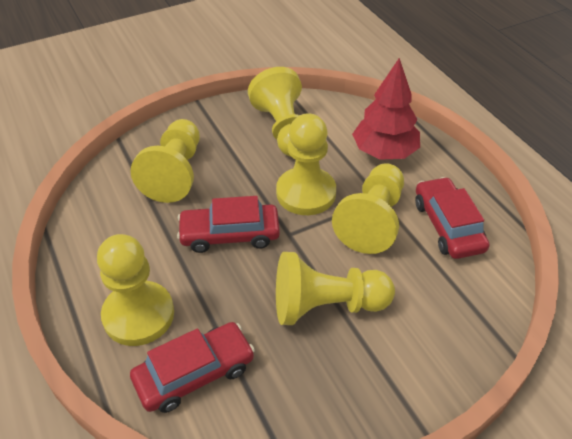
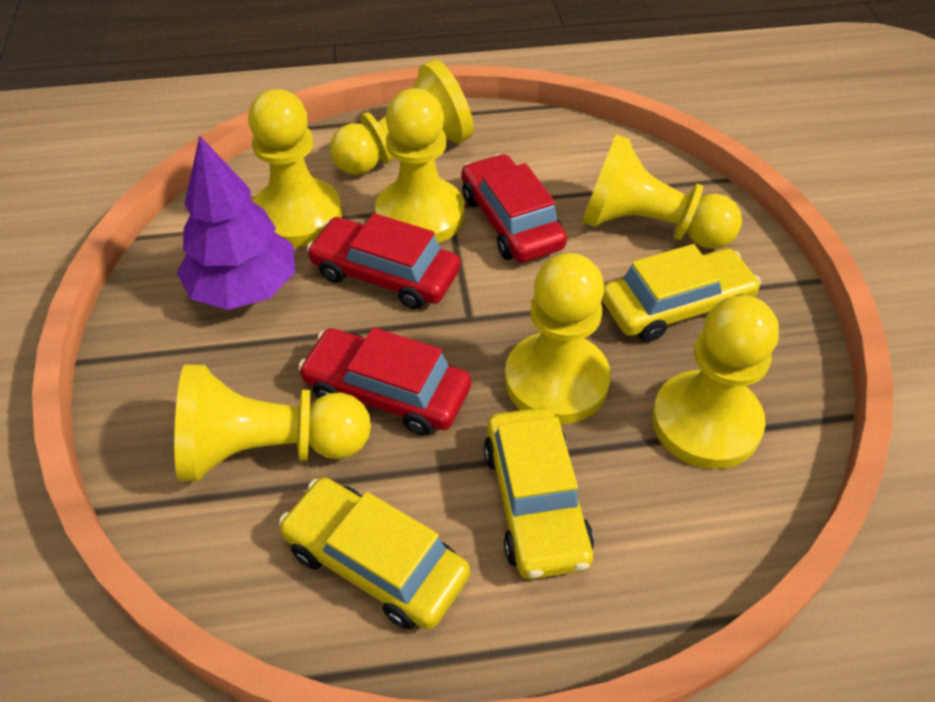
purple tree: 0 -> 1
red tree: 1 -> 0
yellow car: 0 -> 3
yellow pawn: 6 -> 7

